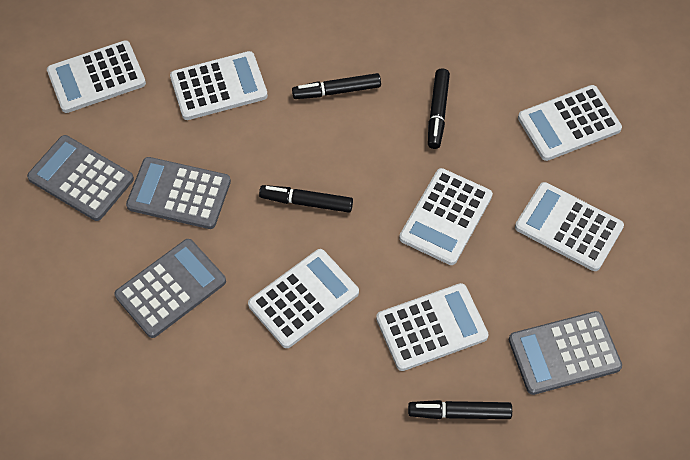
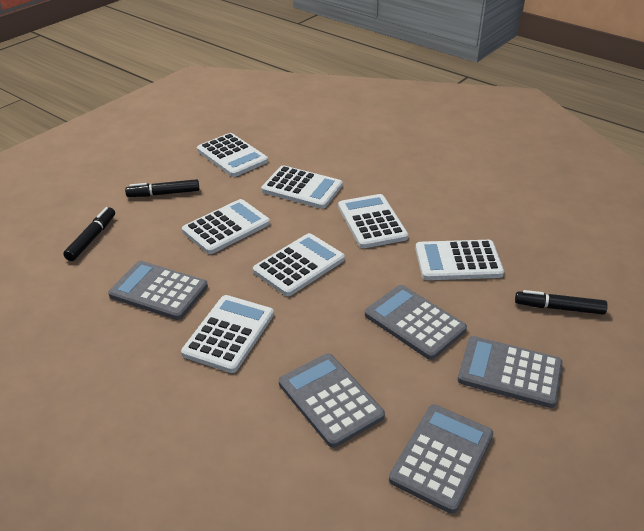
black marker: 4 -> 3
grey calculator: 4 -> 5

